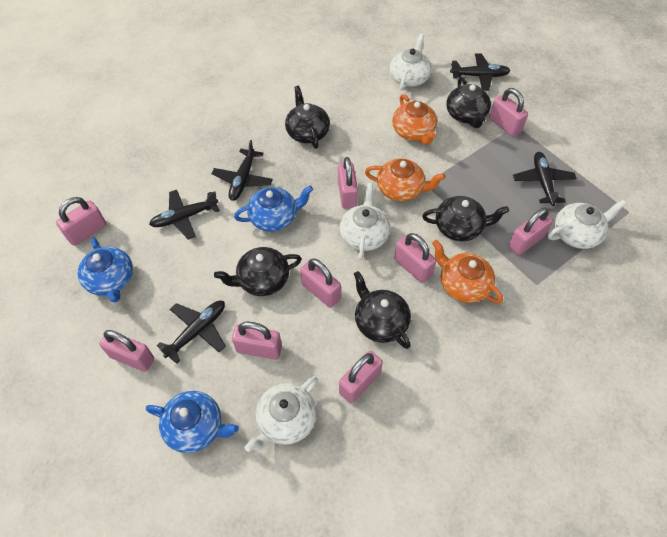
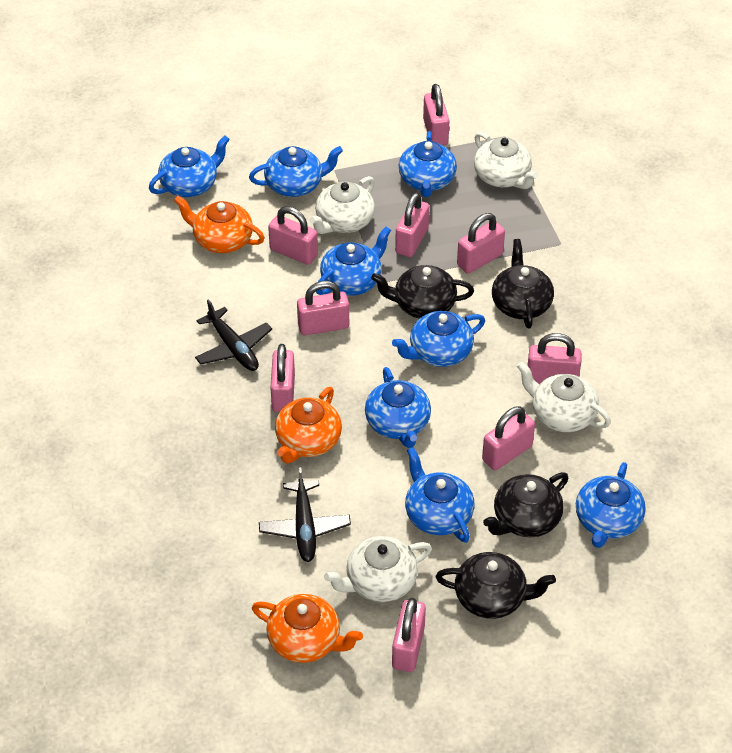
black plane: 5 -> 2
black teapot: 5 -> 4
blue teapot: 3 -> 8

